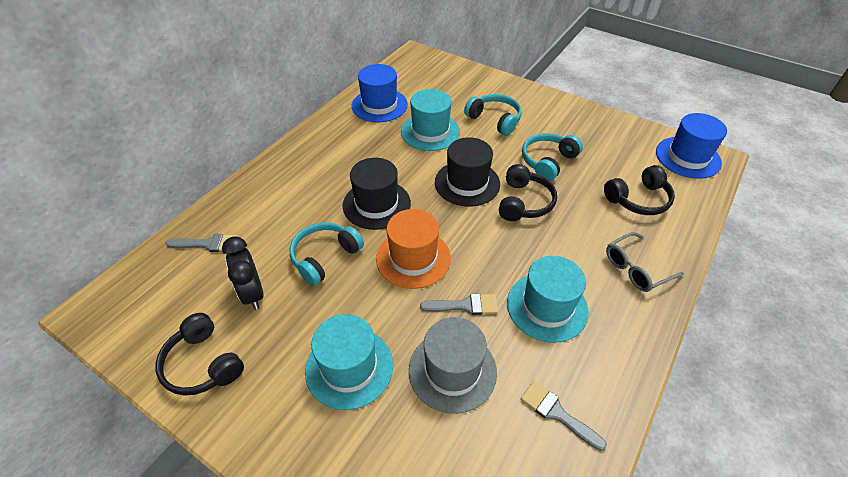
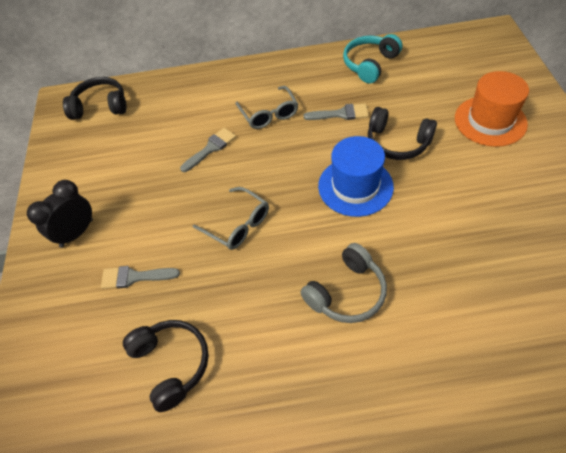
black hat: 2 -> 0
blue hat: 2 -> 1
grey glasses: 1 -> 2
grey hat: 1 -> 0
grey headphones: 0 -> 1
turquoise hat: 3 -> 0
turquoise headphones: 3 -> 1

